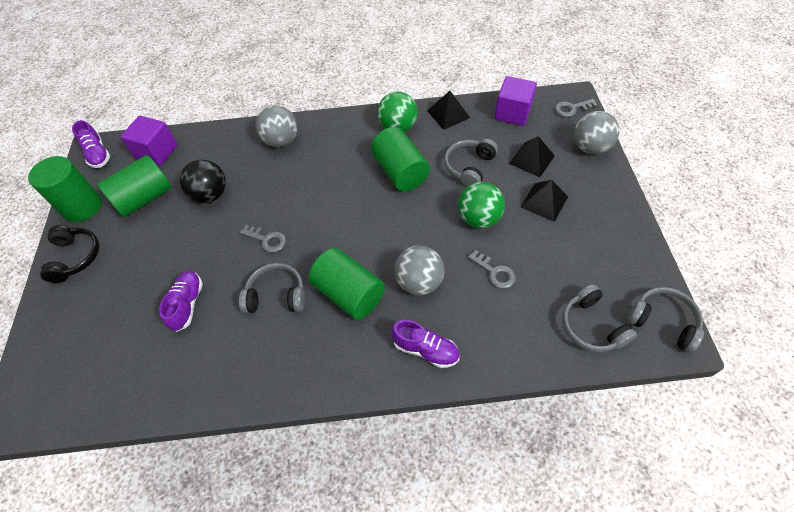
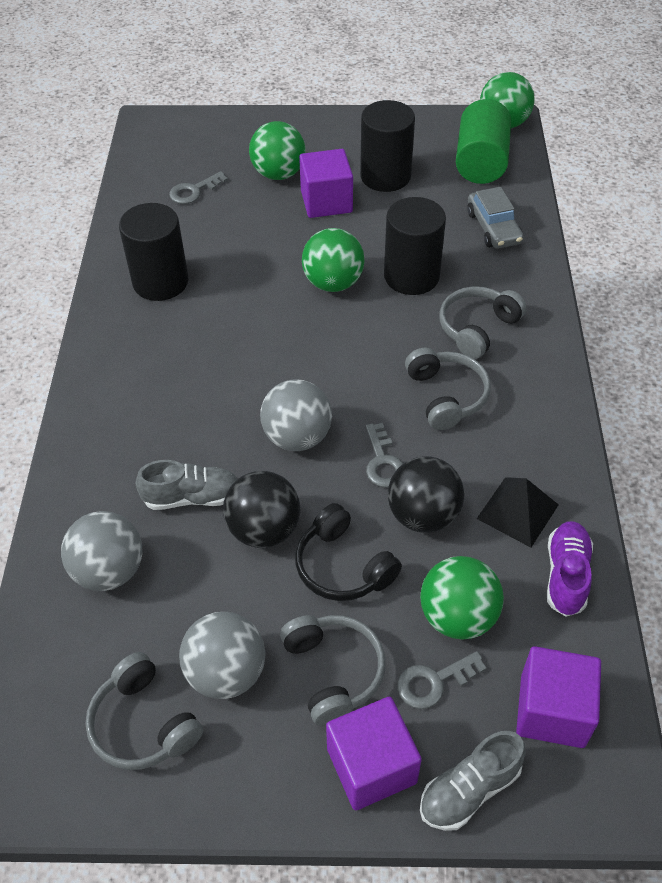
black ball: 1 -> 2
black cylinder: 0 -> 3
black pyramid: 3 -> 1
green ball: 2 -> 4
green cylinder: 4 -> 1
grey car: 0 -> 1
grey shoe: 0 -> 2
purple cube: 2 -> 3
purple shoe: 3 -> 1

